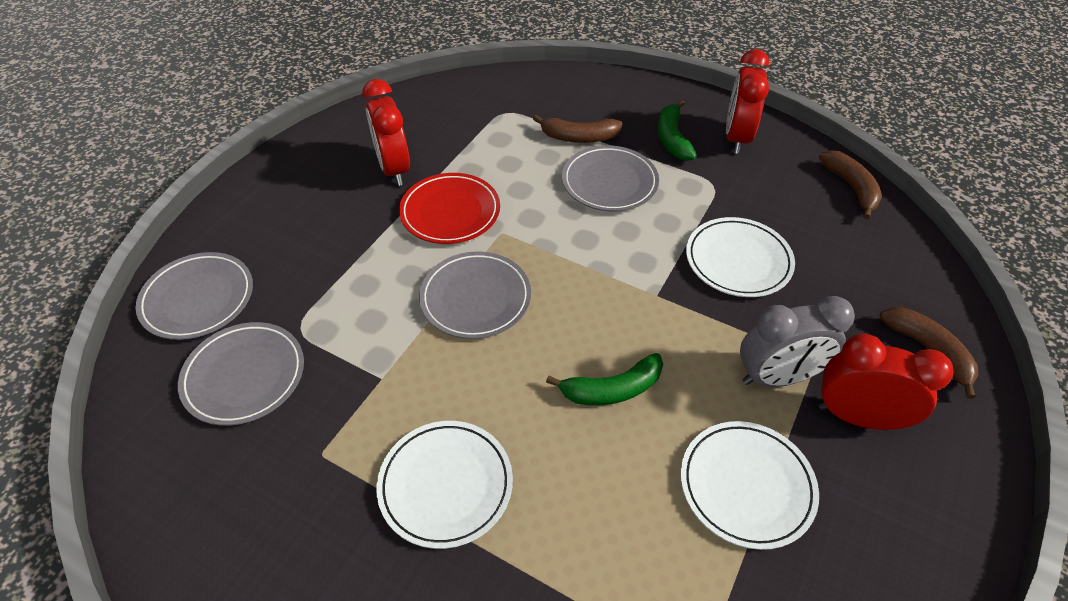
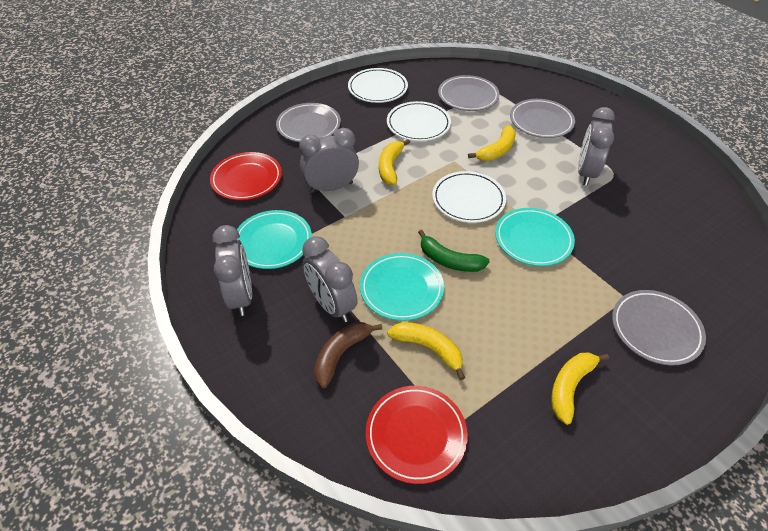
brown banana: 3 -> 1
green banana: 2 -> 1
grey clock: 1 -> 4
red clock: 3 -> 0
red plate: 1 -> 2
turquoise plate: 0 -> 3
yellow banana: 0 -> 4

